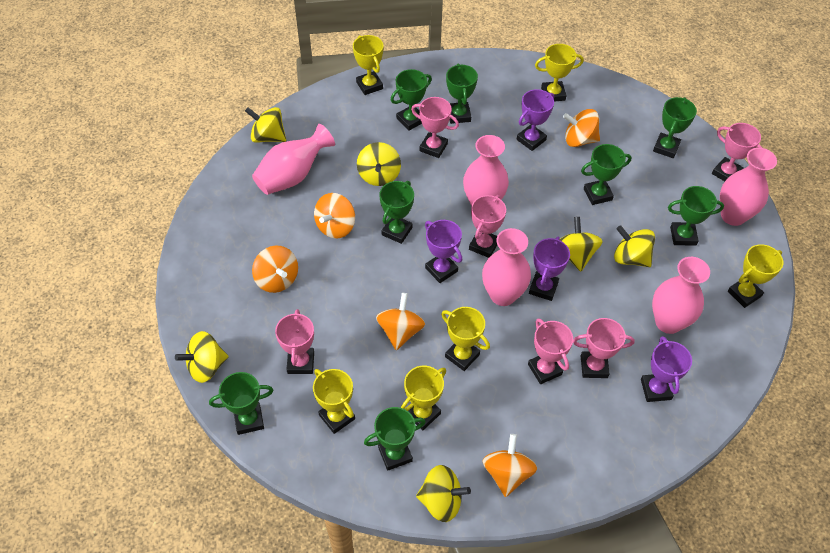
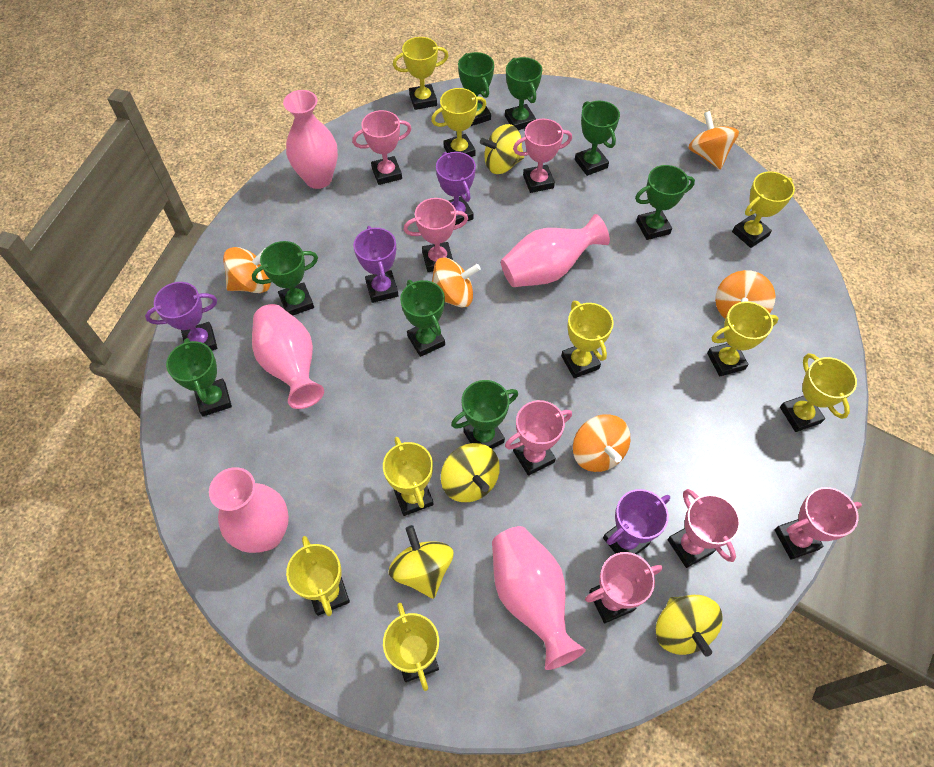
pink trophy: 6 -> 7
yellow spinning top: 6 -> 4
yellow trophy: 6 -> 9

